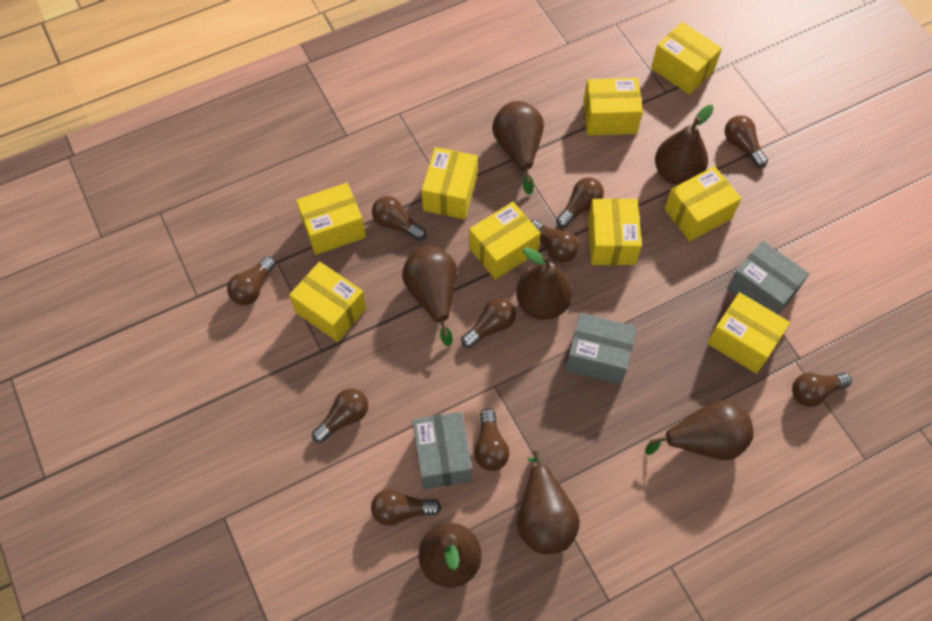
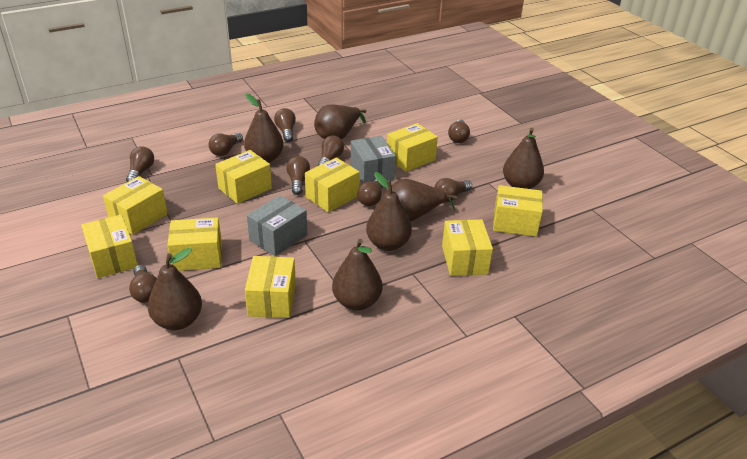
brown light bulb: 10 -> 9
grey box: 3 -> 2

